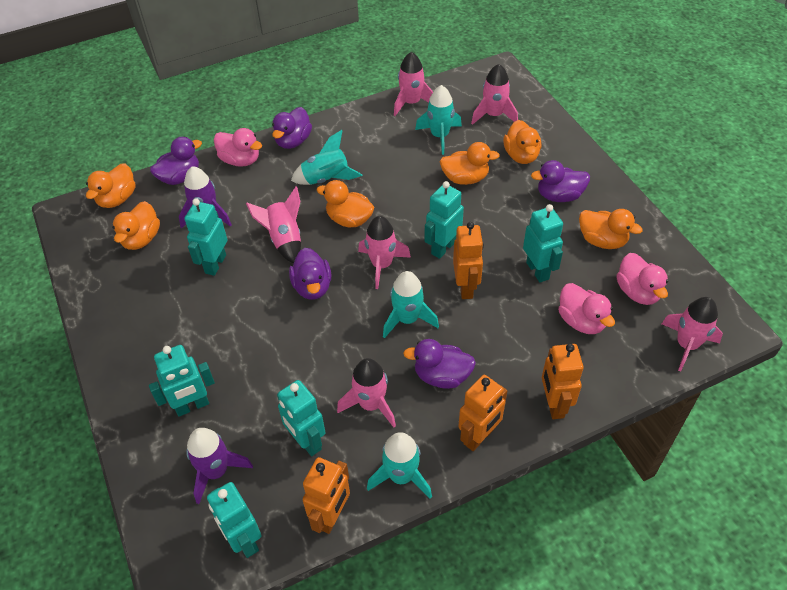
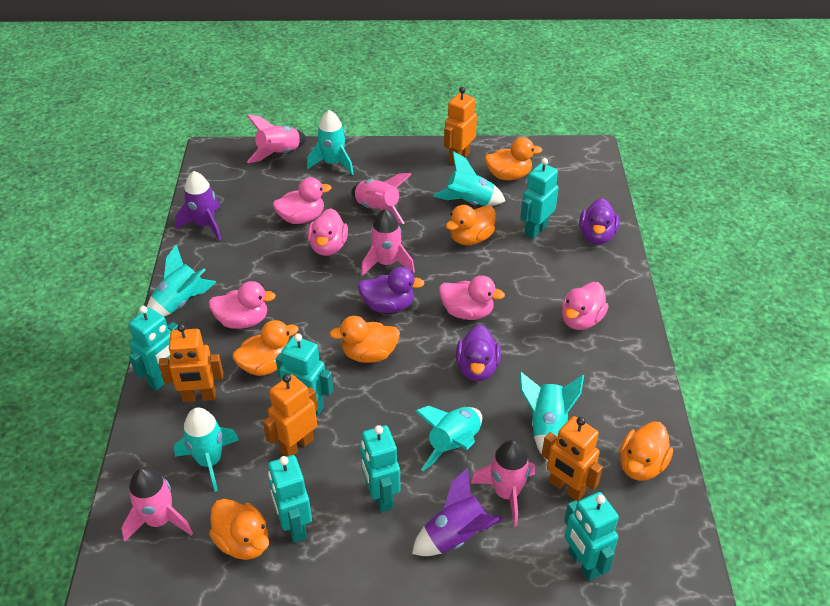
pink duck: 3 -> 5
pink rocket: 6 -> 5
purple duck: 5 -> 3
turquoise rocket: 4 -> 6

